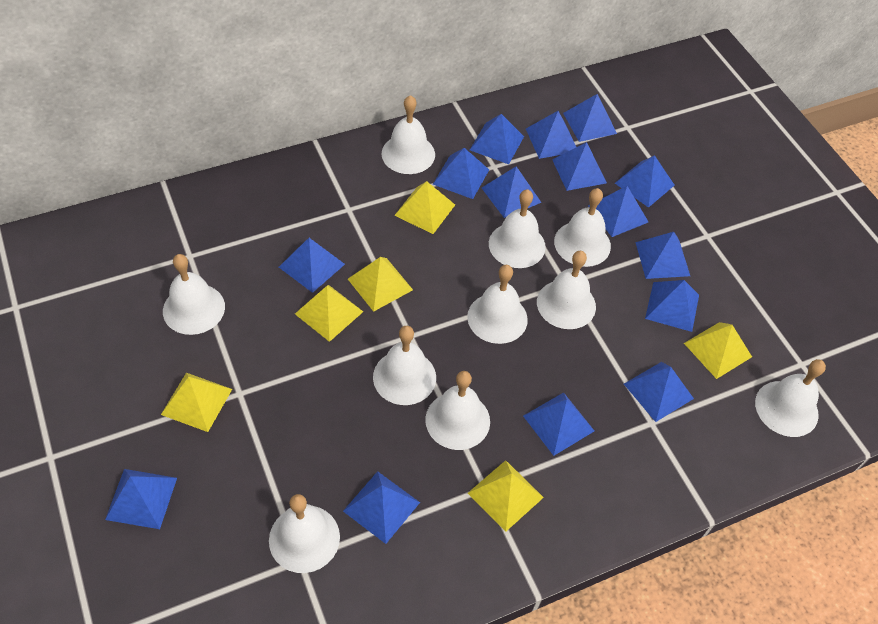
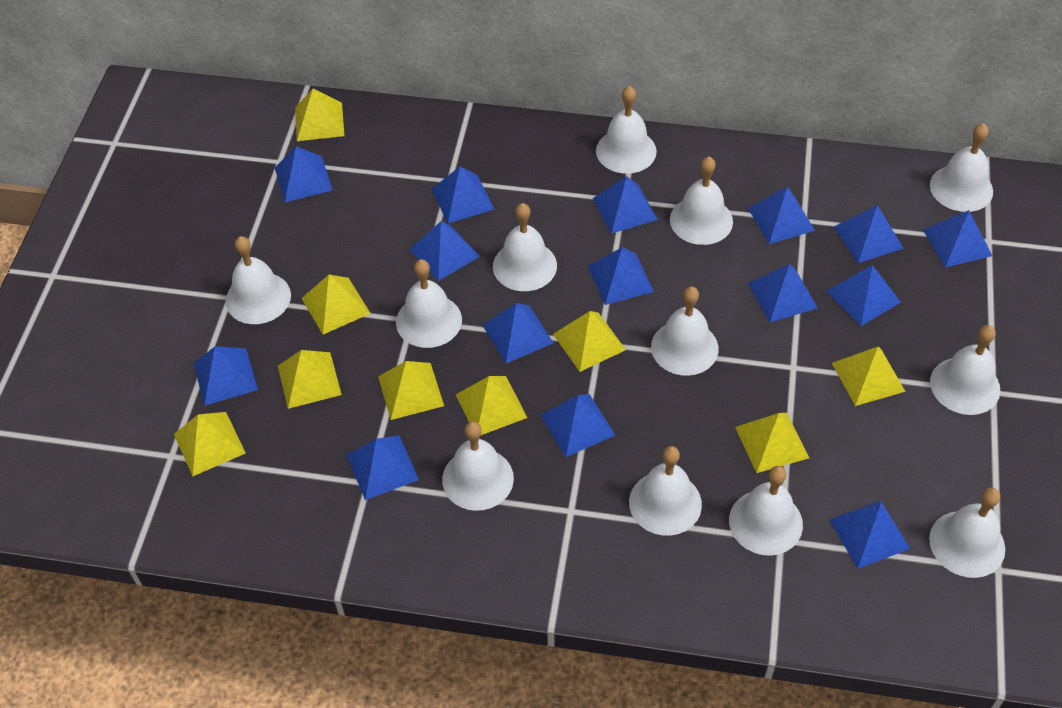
white bell: 10 -> 12
yellow pyramid: 6 -> 9

